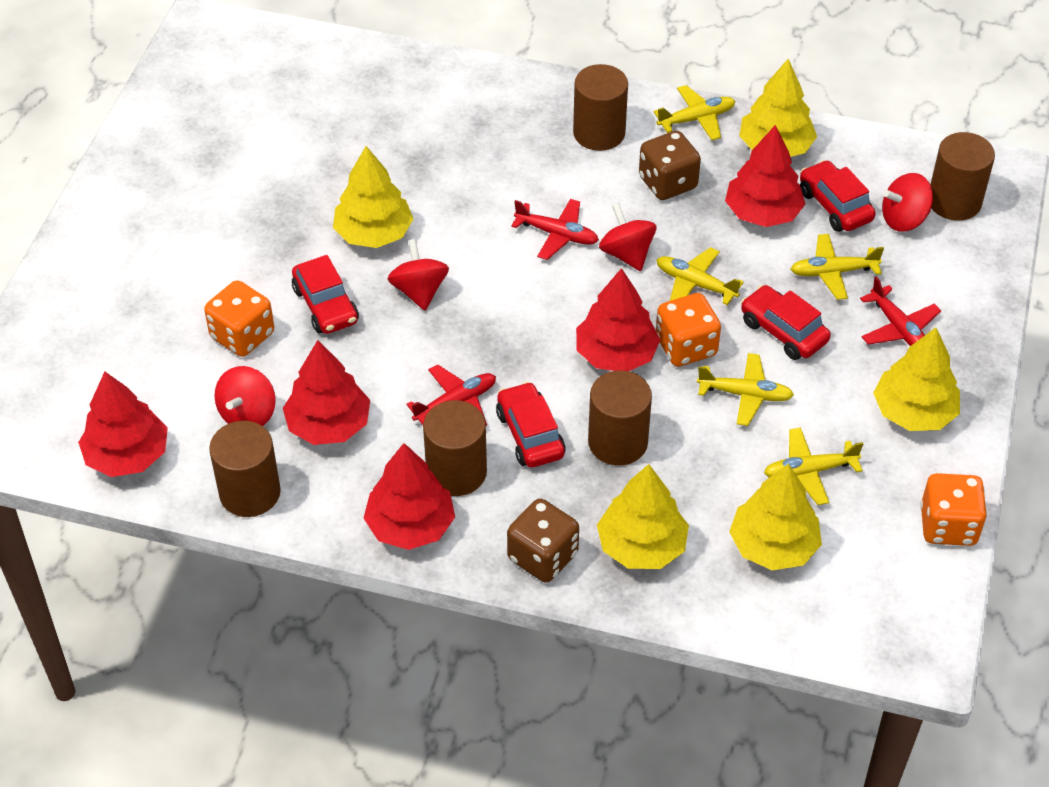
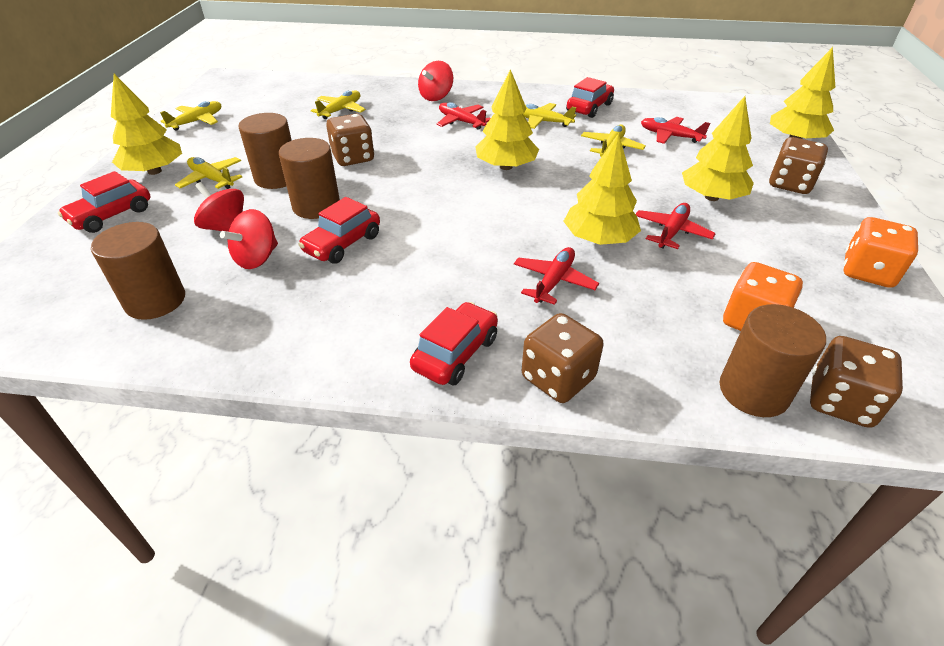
brown cylinder: 5 -> 4
brown dice: 2 -> 4
orange dice: 3 -> 2
red plane: 3 -> 4
red spinning top: 4 -> 3
red tree: 5 -> 0

